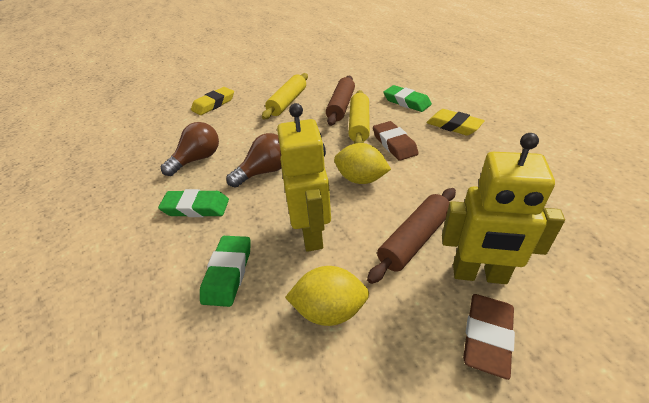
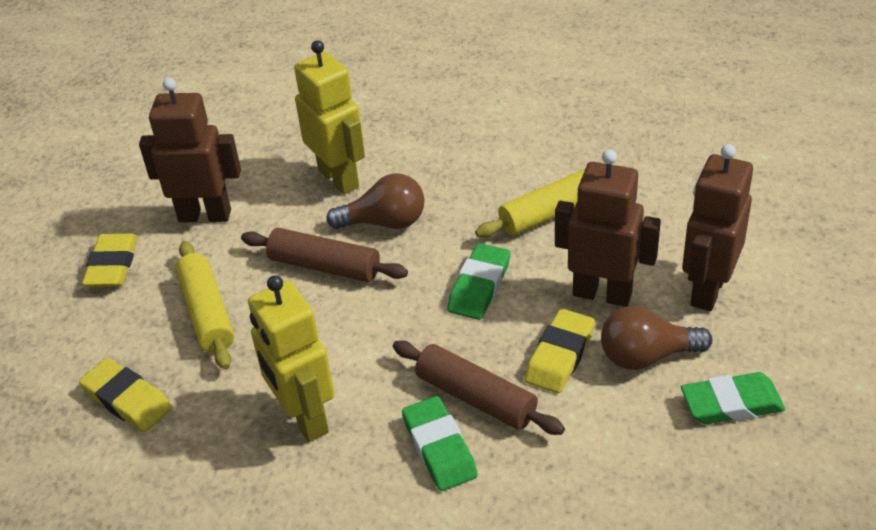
brown eraser: 2 -> 0
brown robot: 0 -> 3
yellow eraser: 2 -> 3
yellow lemon: 2 -> 0

